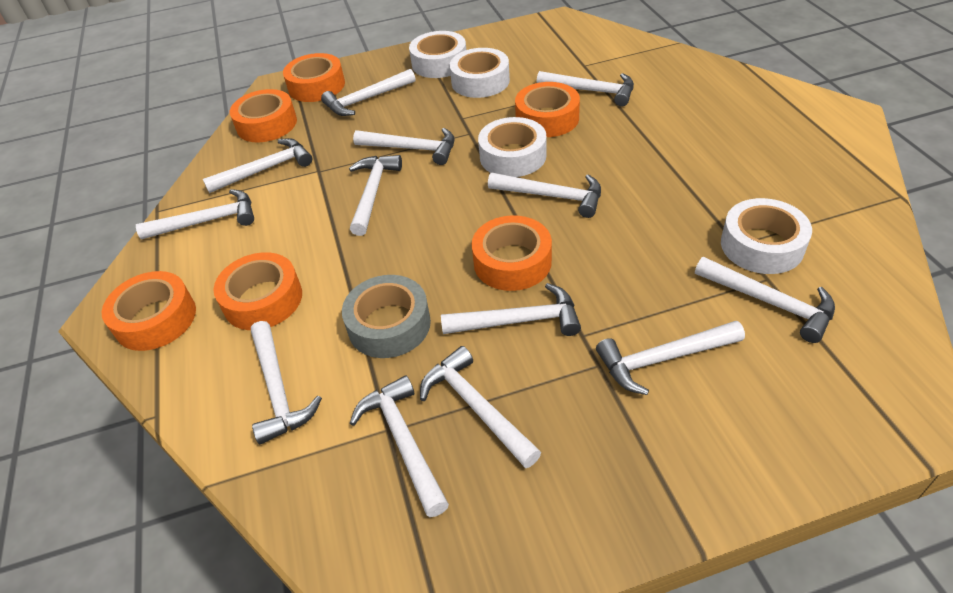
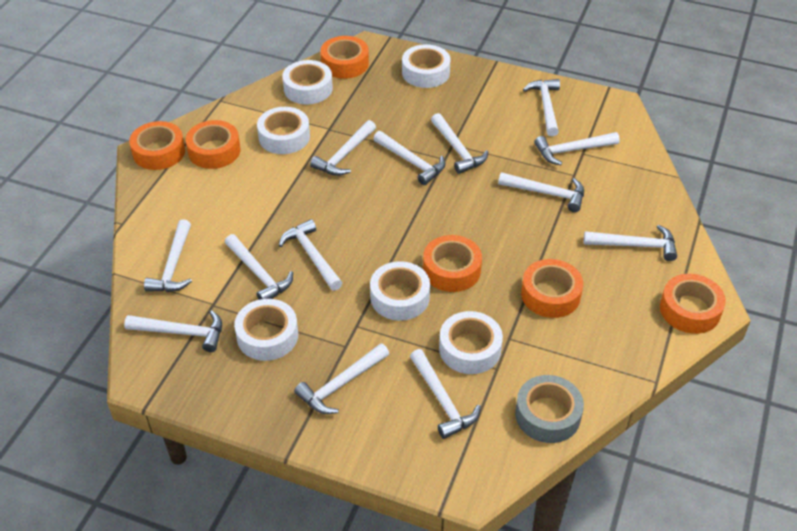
white tape: 4 -> 6

